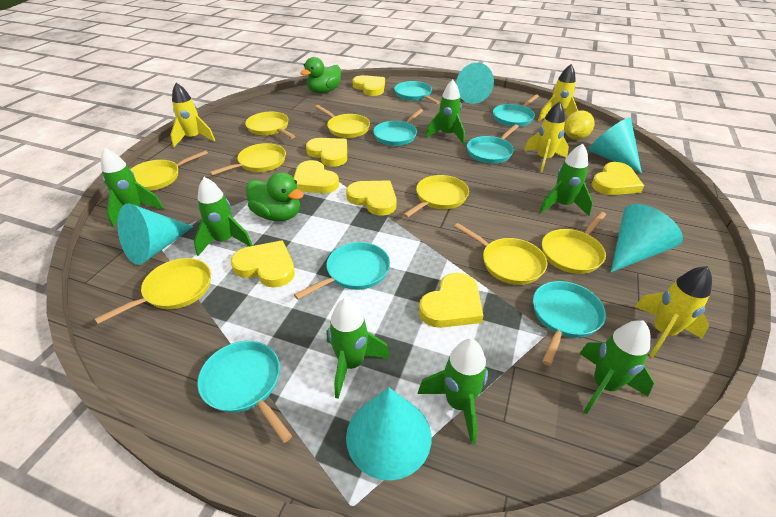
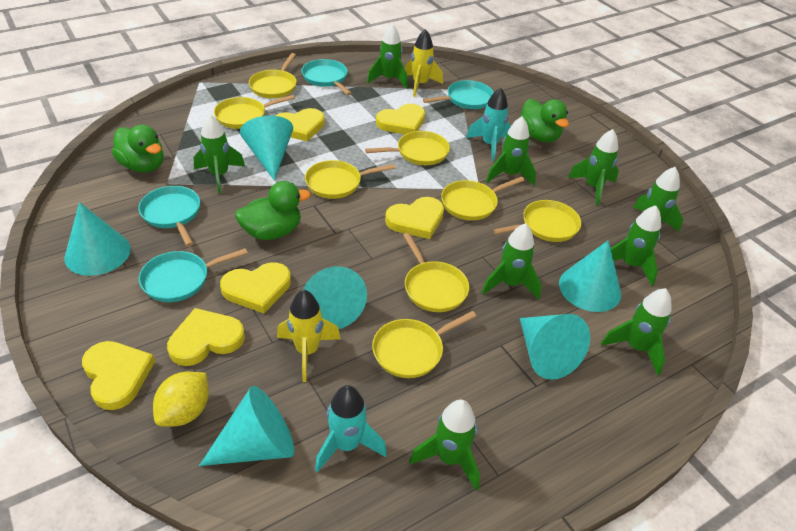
green duck: 2 -> 3
green rocket: 7 -> 9
turquoise cone: 5 -> 6
turquoise pan: 7 -> 4
turquoise rocket: 0 -> 2
yellow heart: 7 -> 6
yellow rocket: 4 -> 2

